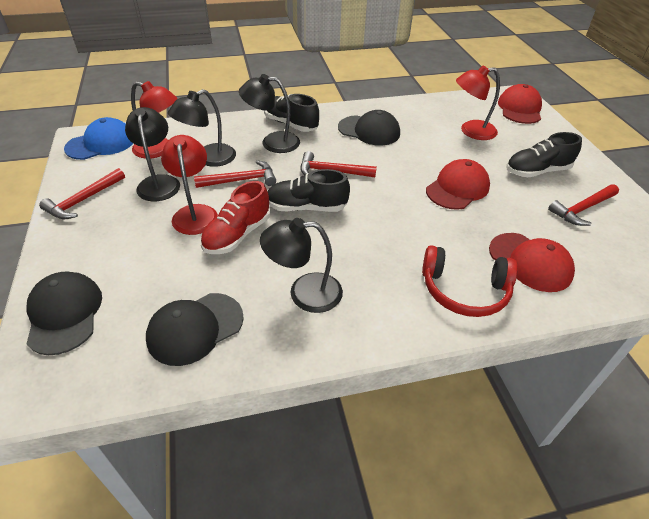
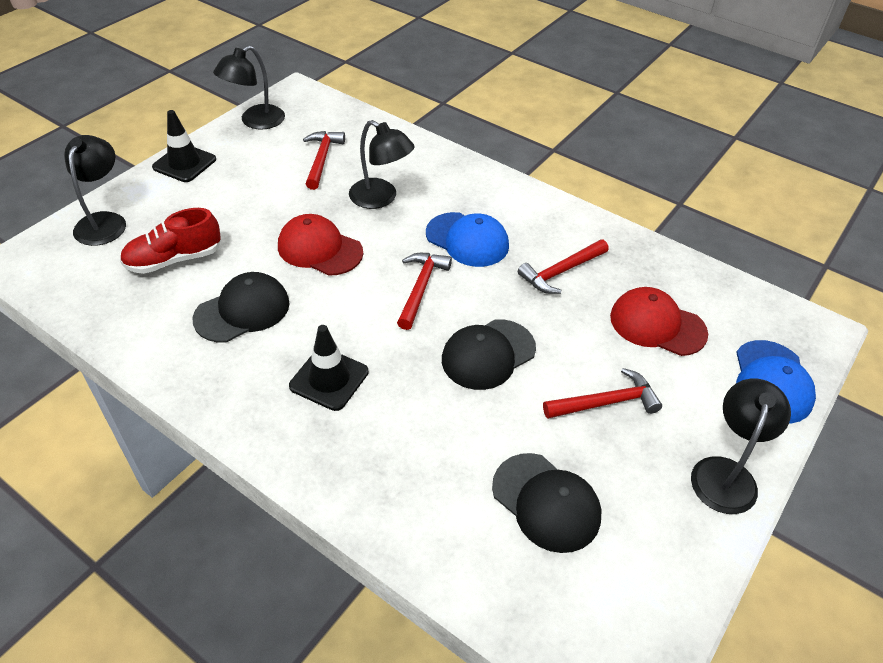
black shoe: 3 -> 0
black traffic cone: 0 -> 2
blue cap: 1 -> 2
red cap: 3 -> 2
red headphones: 1 -> 0
red lamp: 3 -> 0

